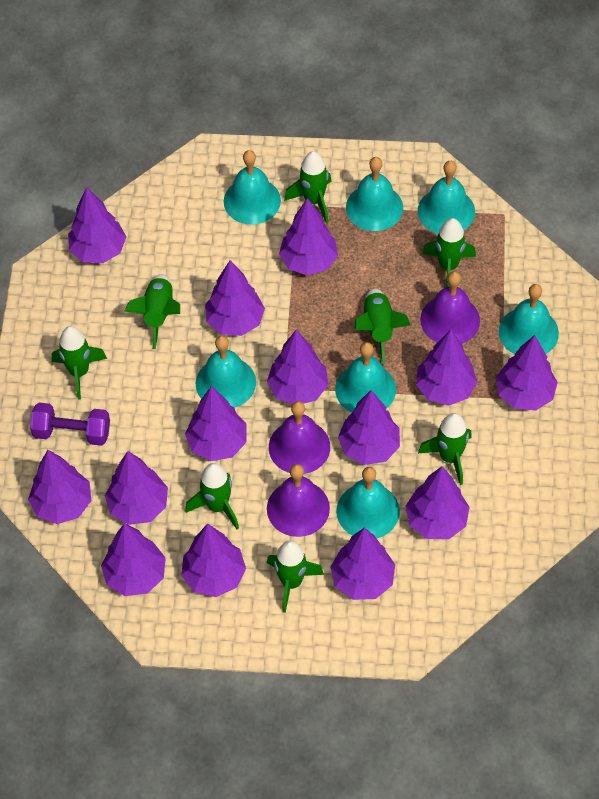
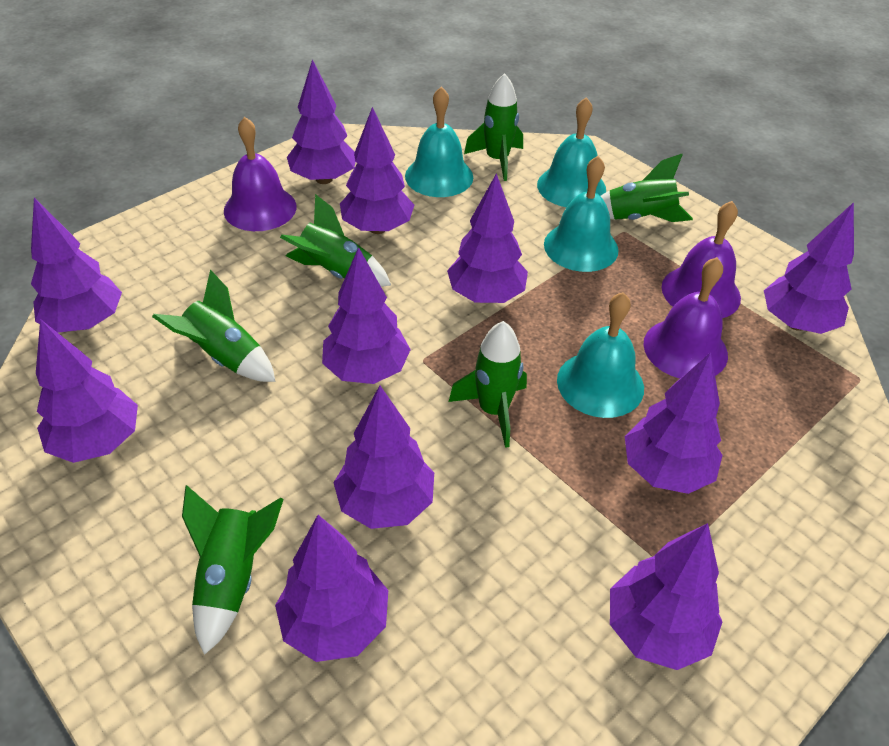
green rocket: 8 -> 6
purple dumbbell: 1 -> 0
purple tree: 14 -> 11
turquoise bell: 7 -> 4

